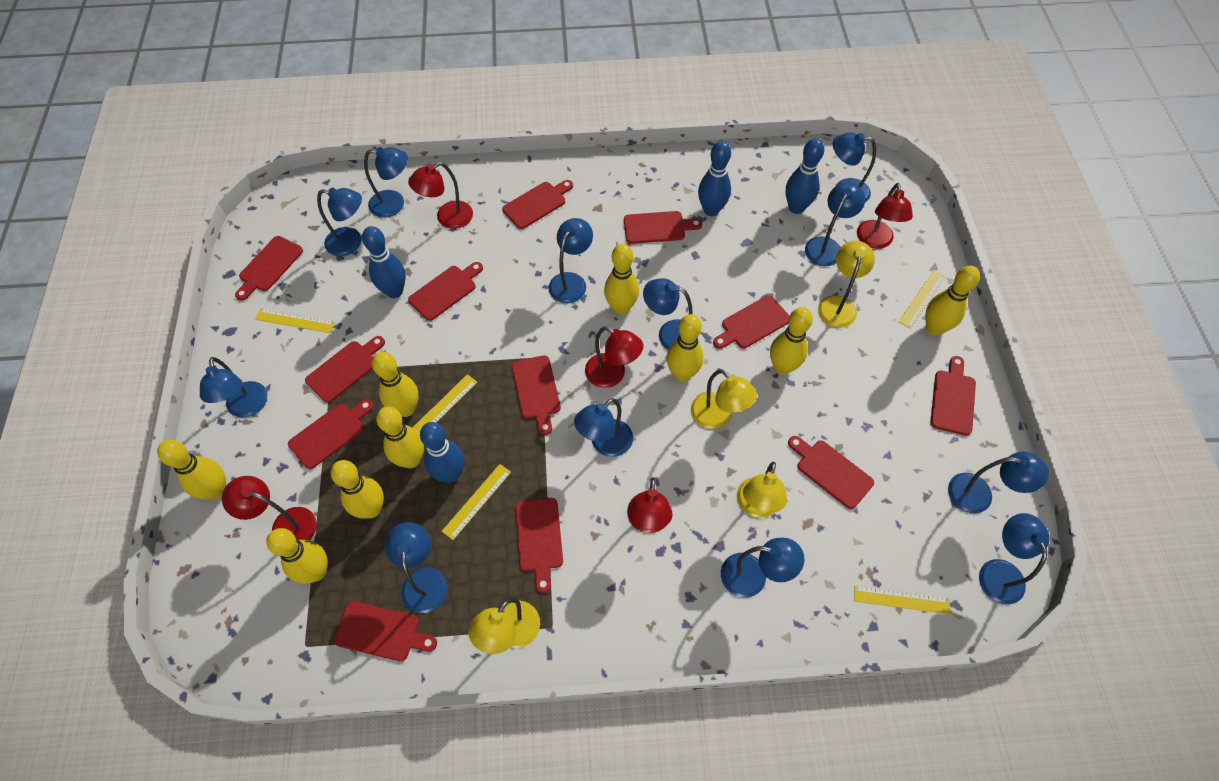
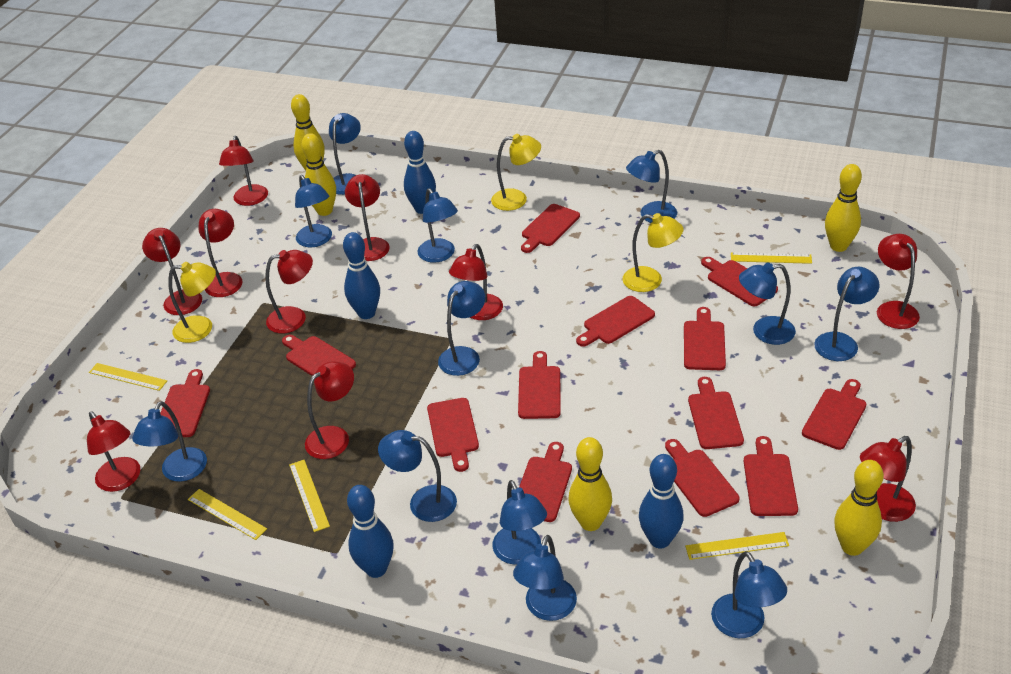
red cutting board: 12 -> 13
red lamp: 5 -> 10
yellow bowling pin: 9 -> 5
yellow lamp: 4 -> 3

